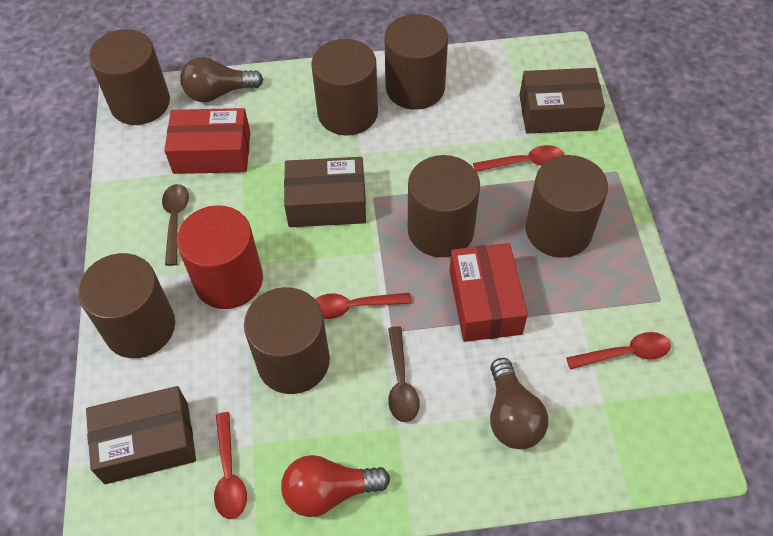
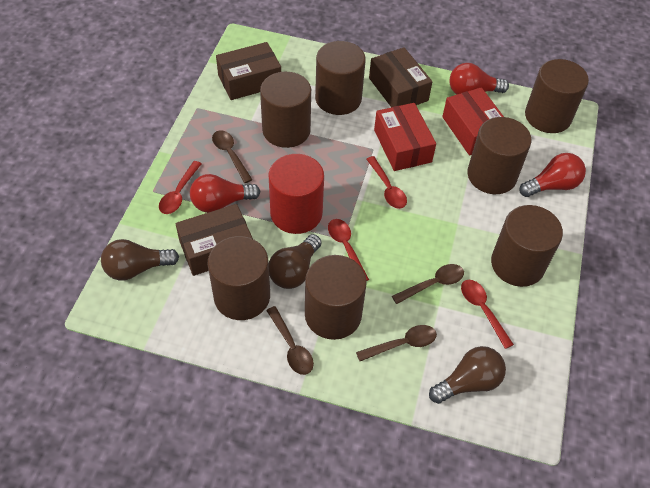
brown light bulb: 2 -> 3
brown spoon: 2 -> 4
red light bulb: 1 -> 3

